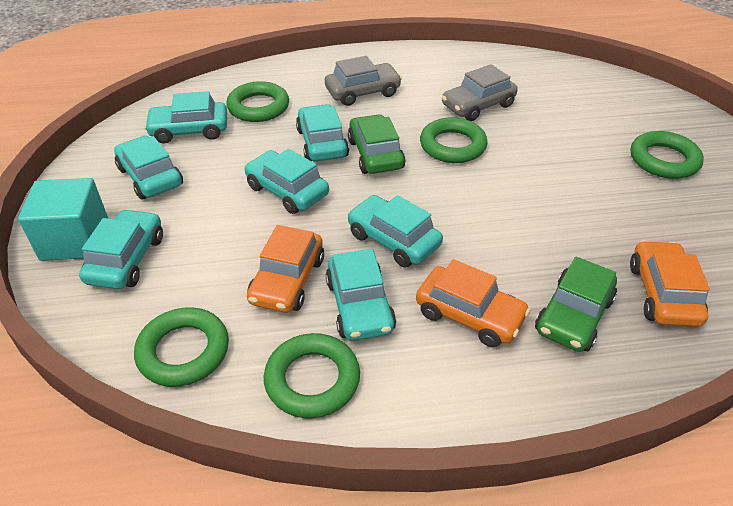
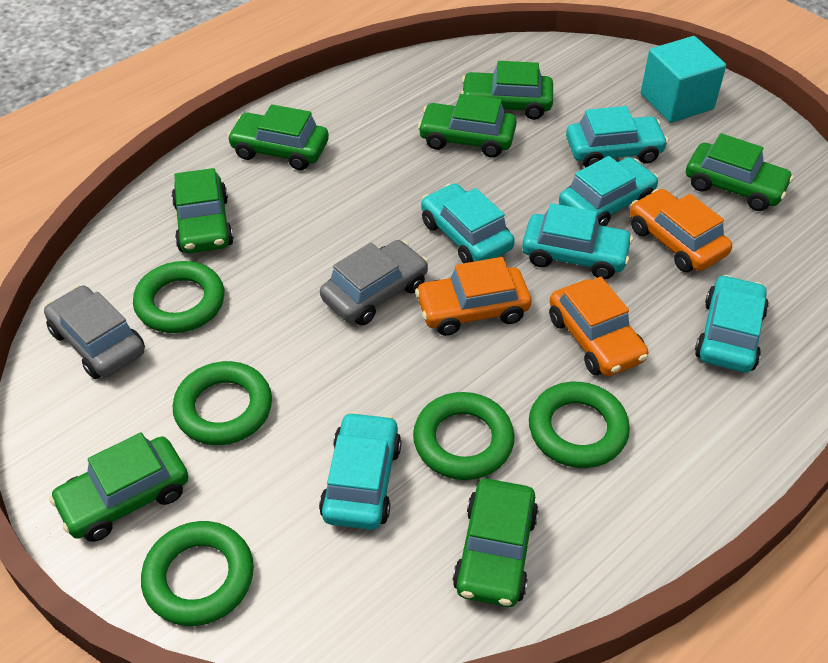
green car: 2 -> 7
turquoise car: 7 -> 6

